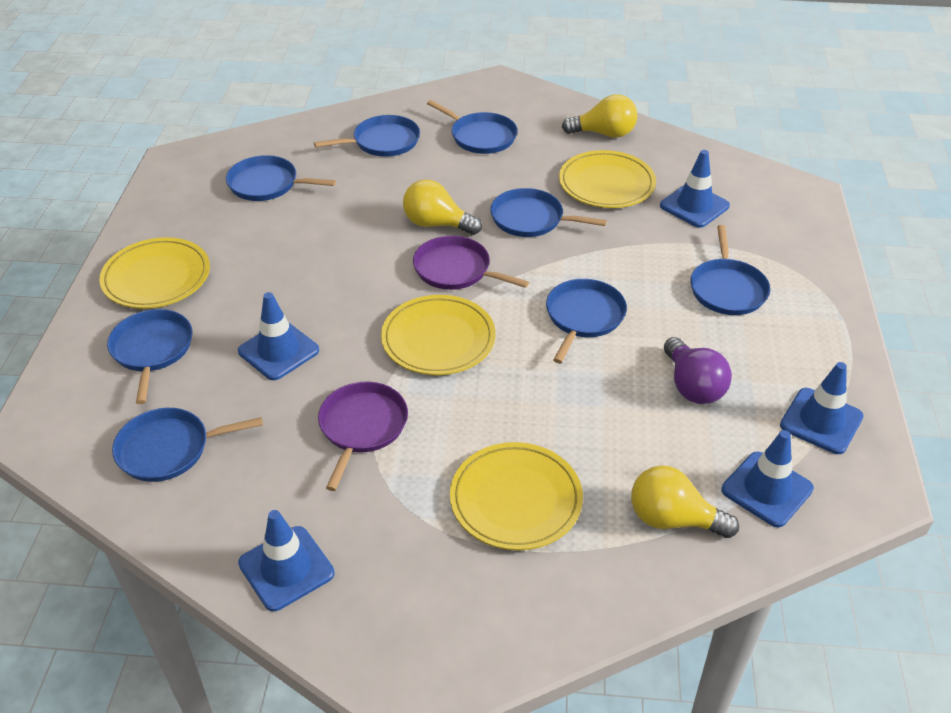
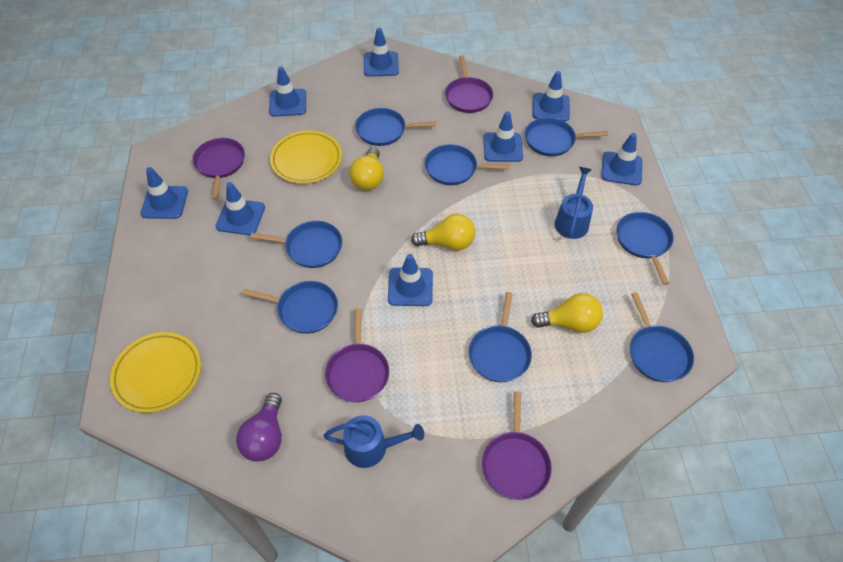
blue traffic cone: 5 -> 8
blue watering can: 0 -> 2
purple pan: 2 -> 4
yellow plate: 4 -> 2

